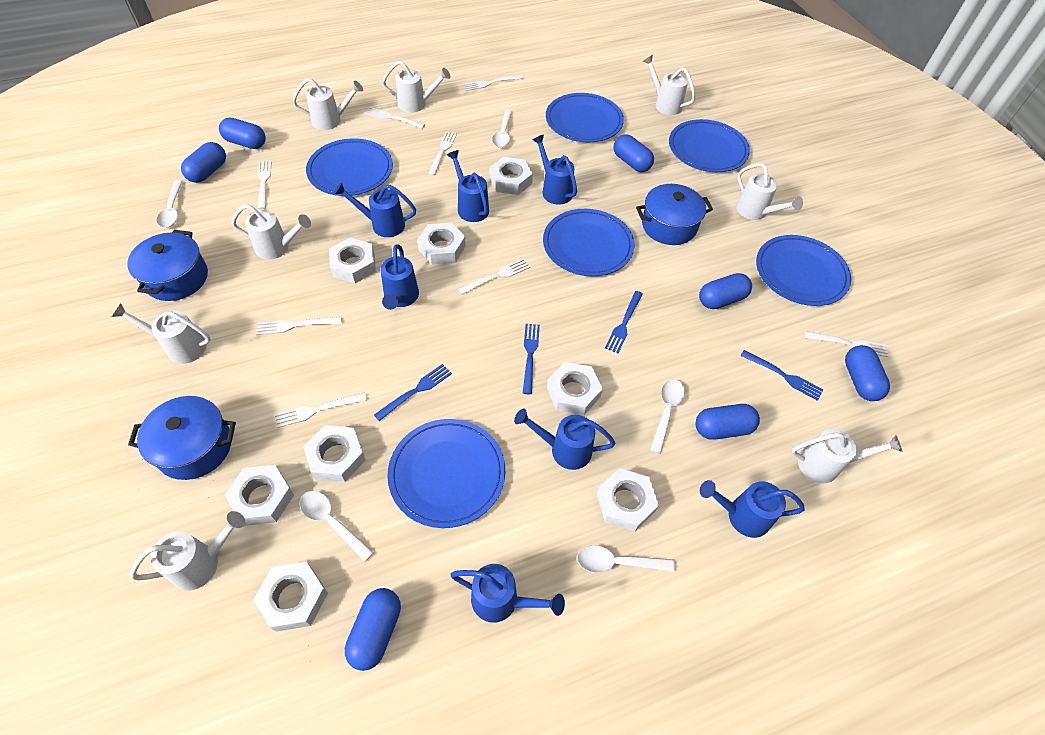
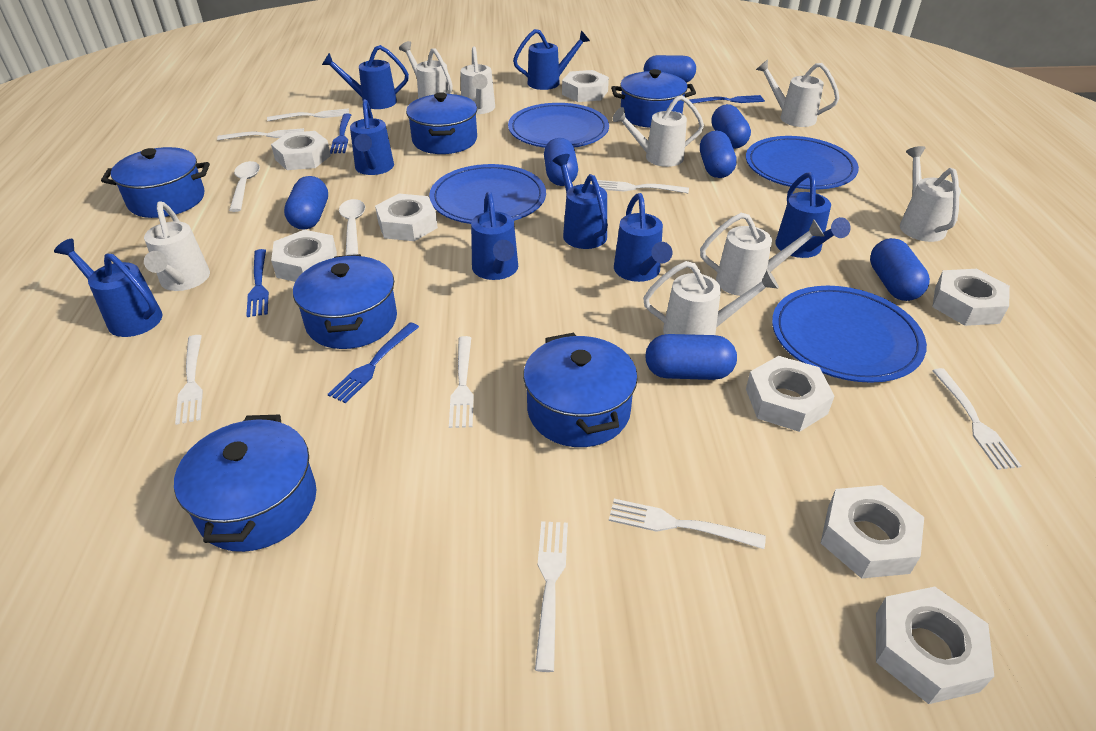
blue plate: 6 -> 4
blue pot: 3 -> 6
blue watering can: 7 -> 8
white spoon: 5 -> 2

